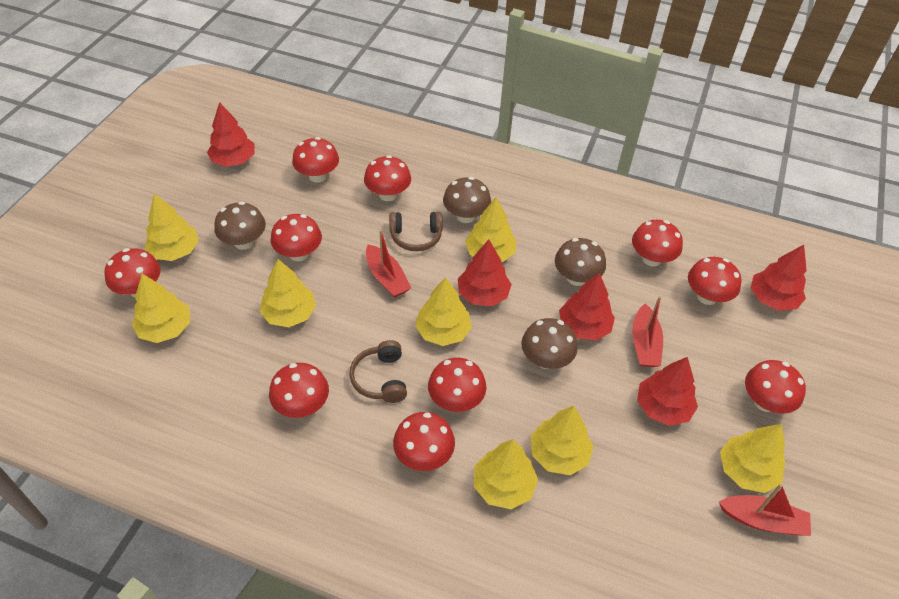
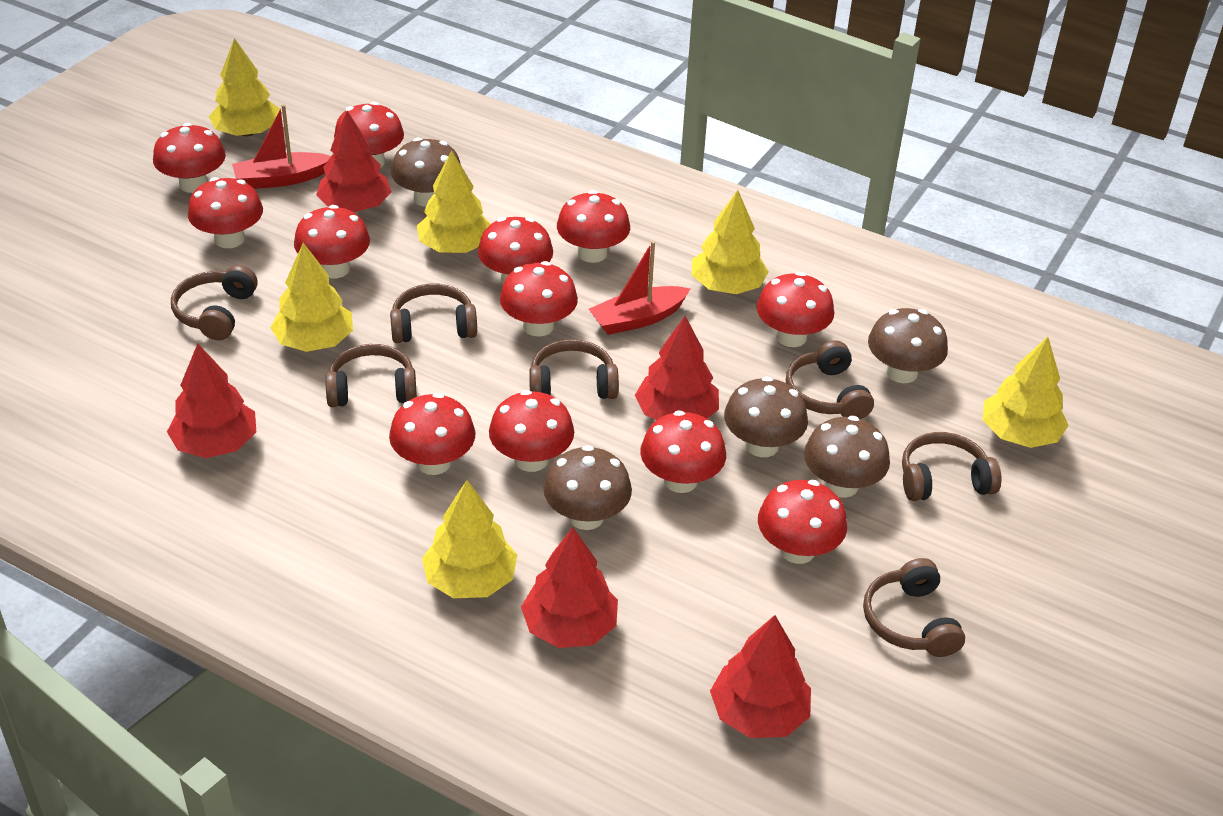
brown headphones: 2 -> 7
brown mushroom: 4 -> 5
red boat: 3 -> 2
red mushroom: 10 -> 12
yellow tree: 8 -> 6

